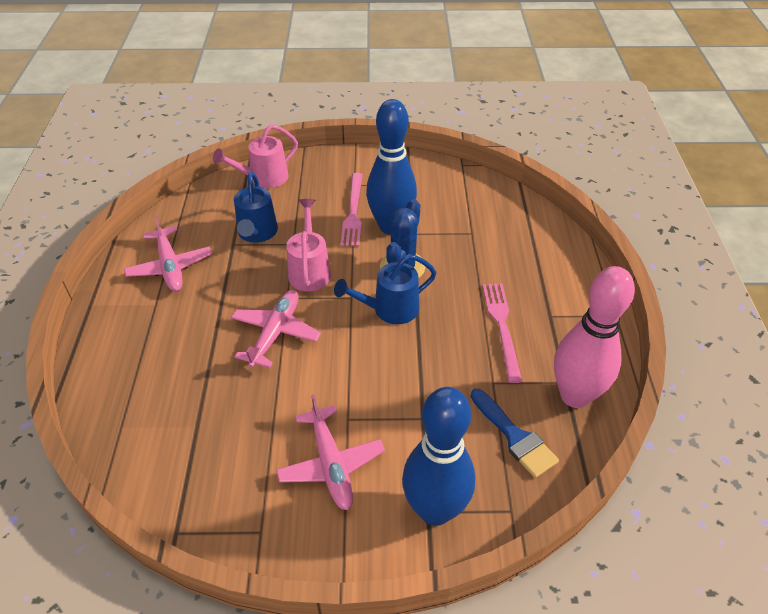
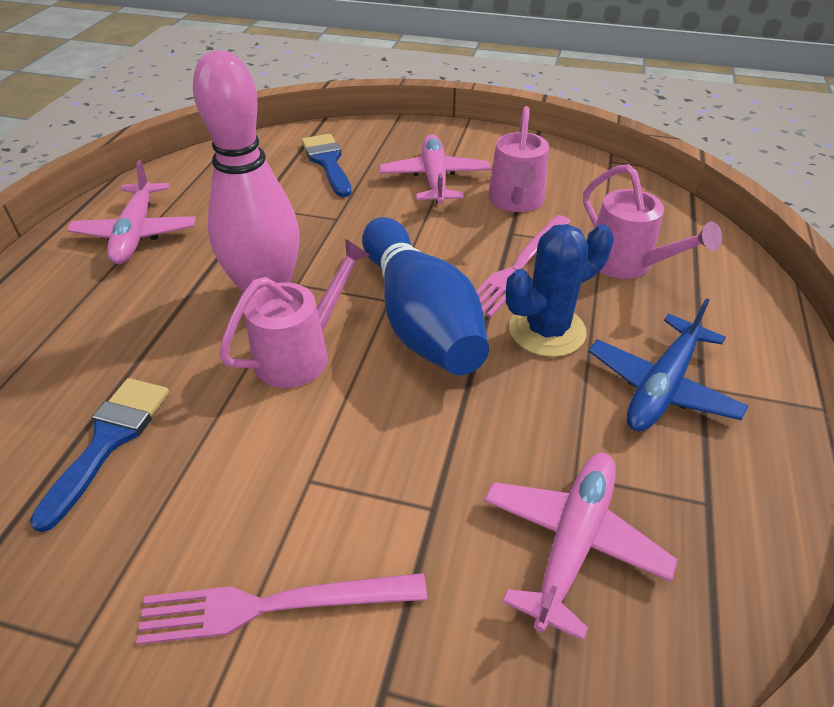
blue bowling pin: 2 -> 1
blue brush: 1 -> 2
blue plane: 0 -> 1
blue watering can: 2 -> 0
pink watering can: 2 -> 3

